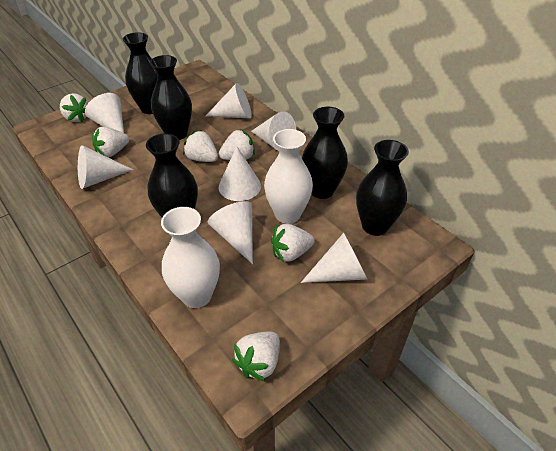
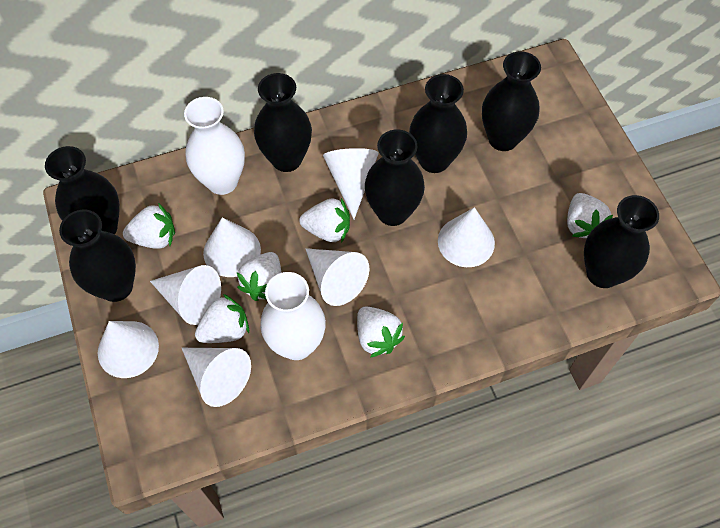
black vase: 5 -> 7

